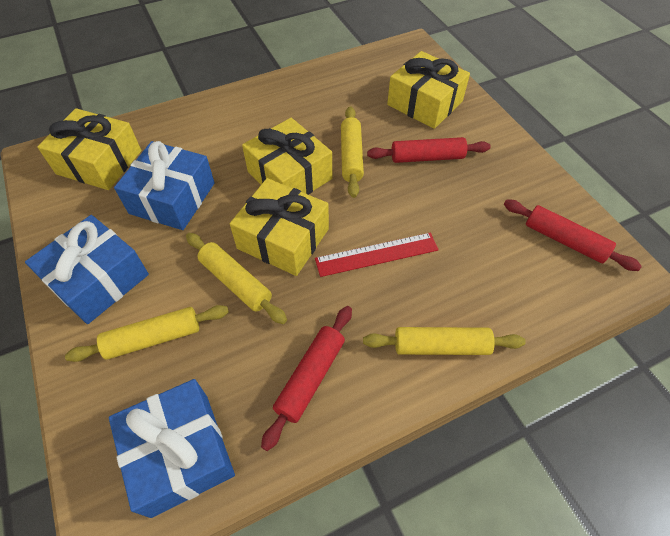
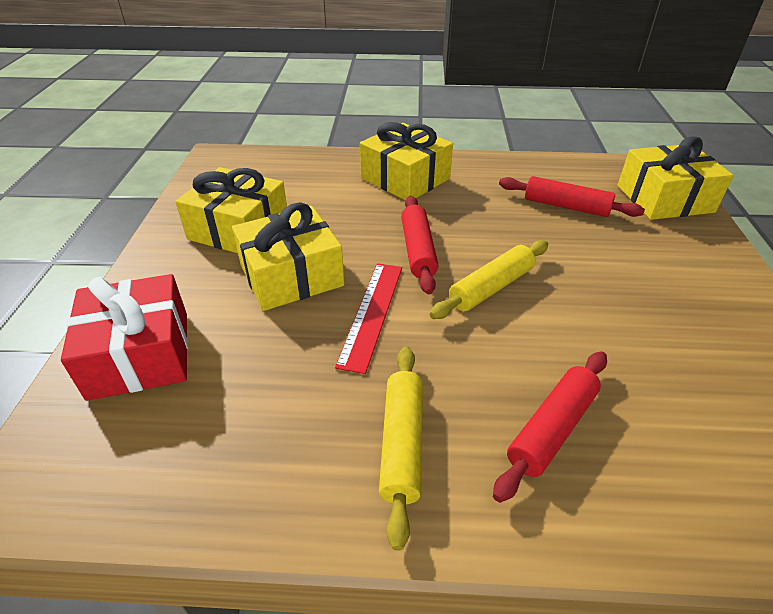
blue gift: 3 -> 0
red gift: 0 -> 1
yellow rolling pin: 4 -> 2

